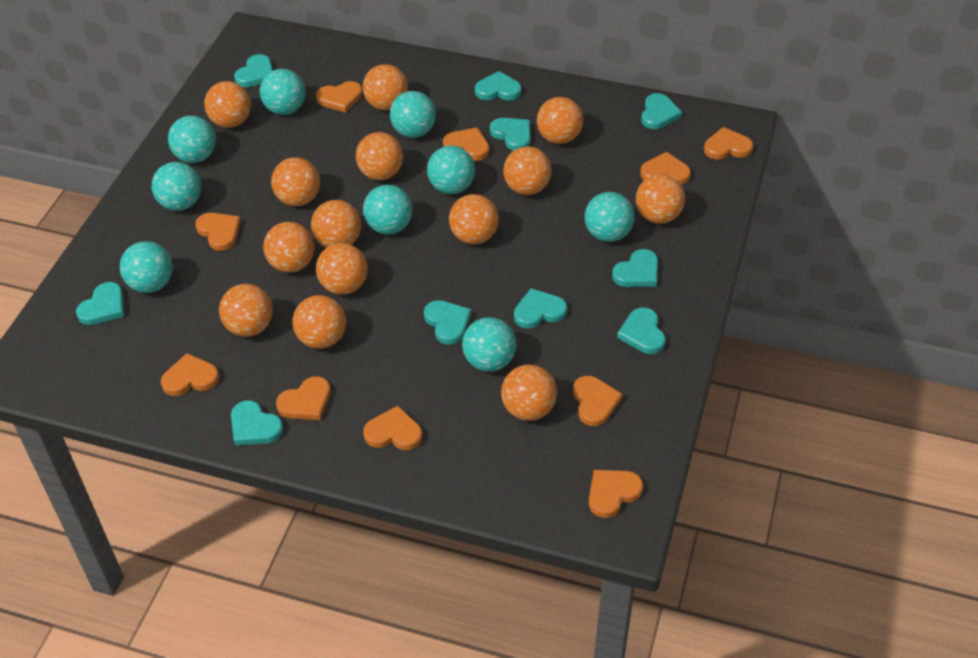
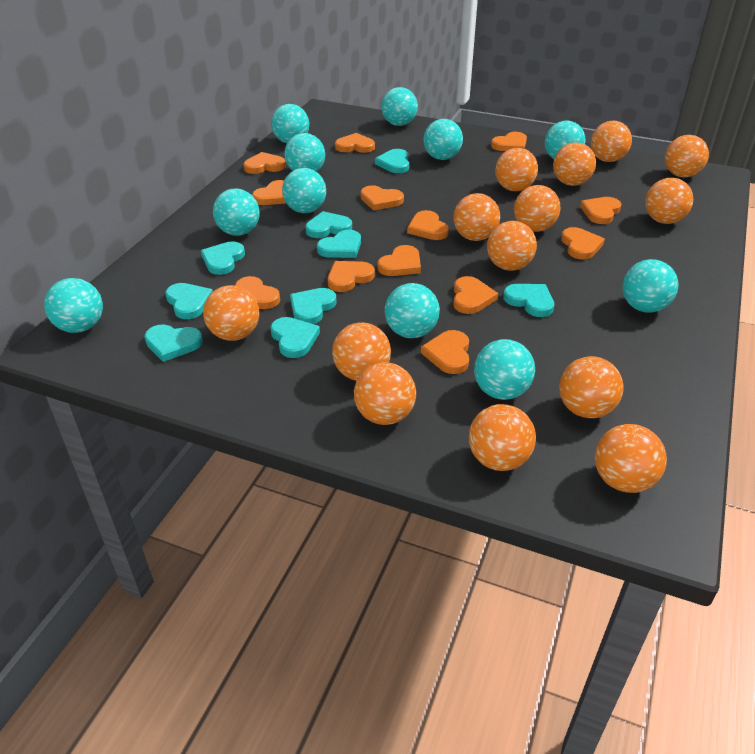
orange heart: 10 -> 13
turquoise ball: 9 -> 11
turquoise heart: 10 -> 9

